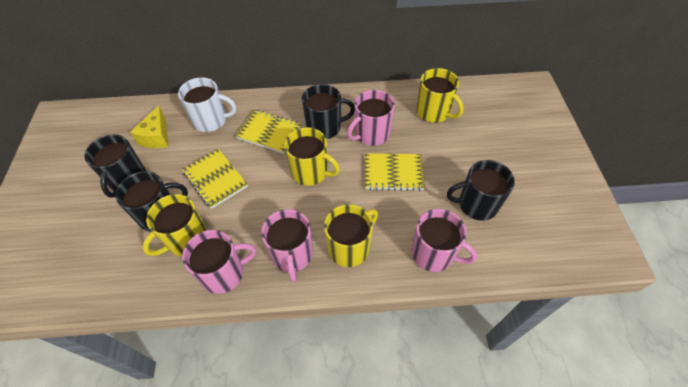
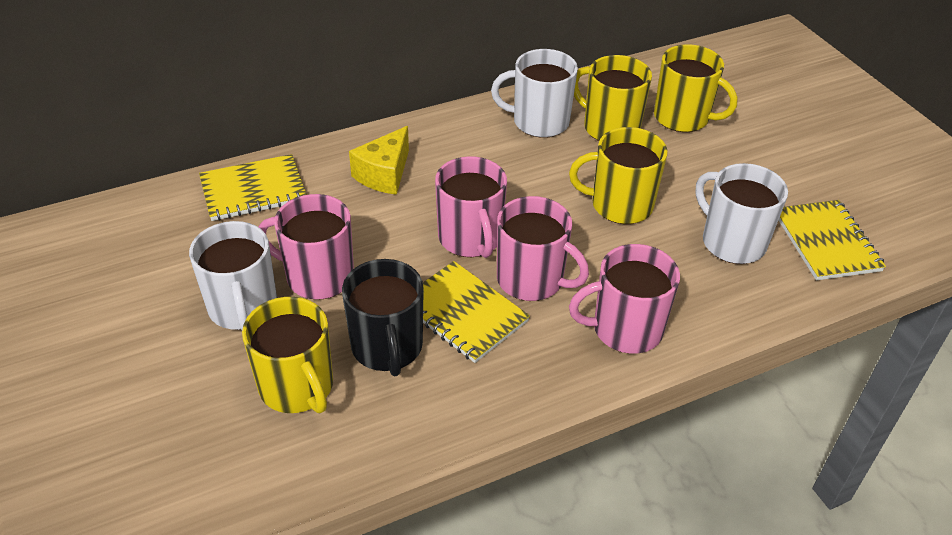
black mug: 4 -> 1
white mug: 1 -> 3

